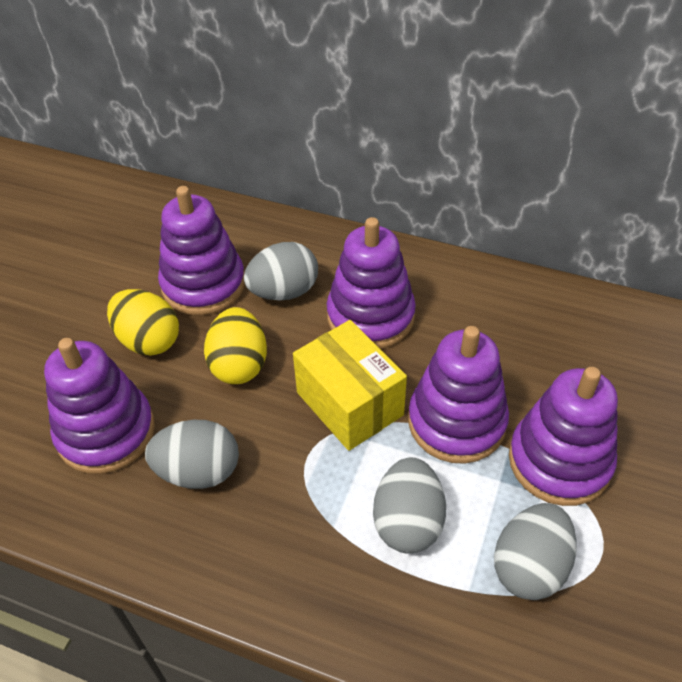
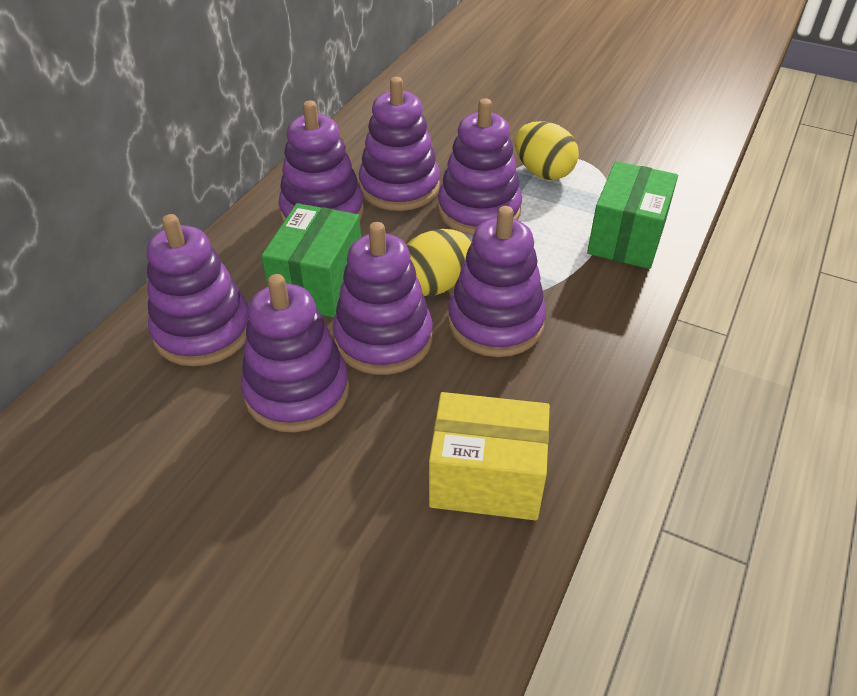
green box: 0 -> 2
grey egg: 4 -> 0
purple stacking toy: 5 -> 7

